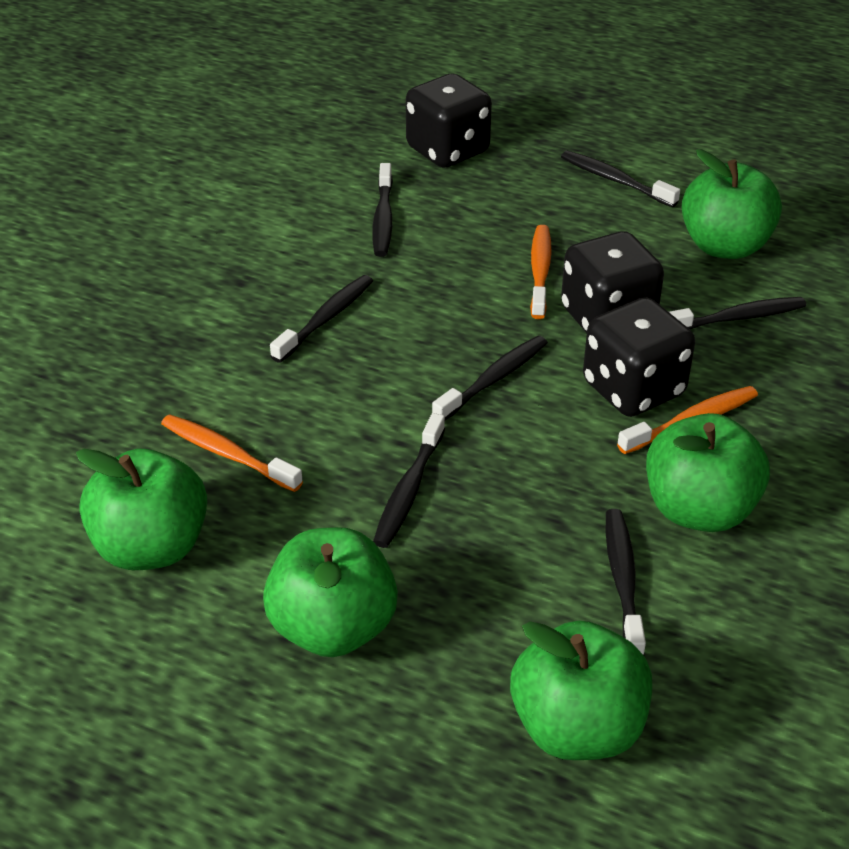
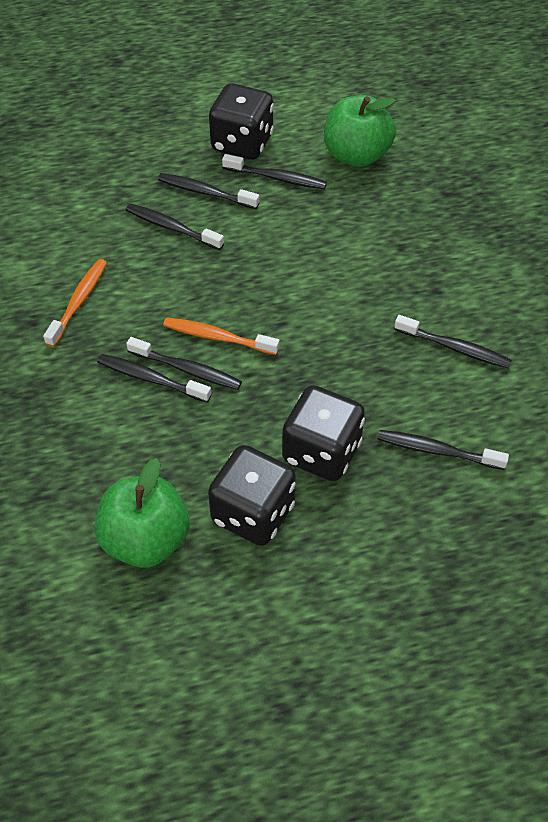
green apple: 5 -> 2
orange toothbrush: 3 -> 2

